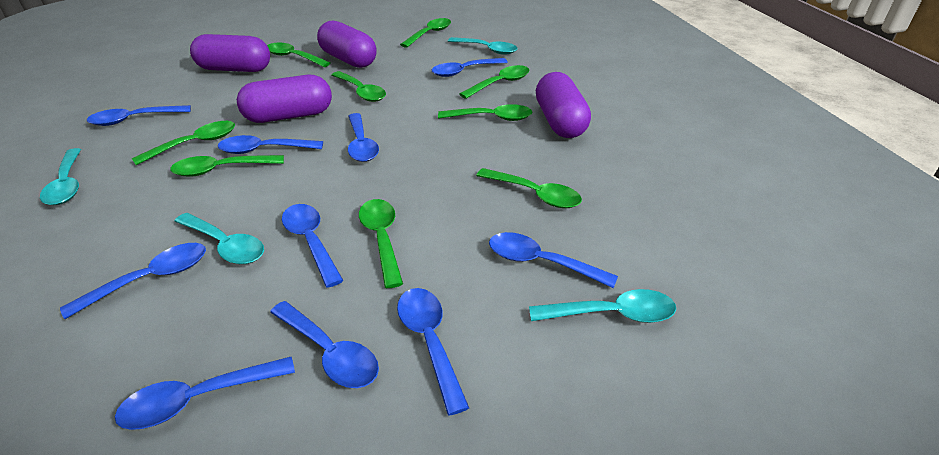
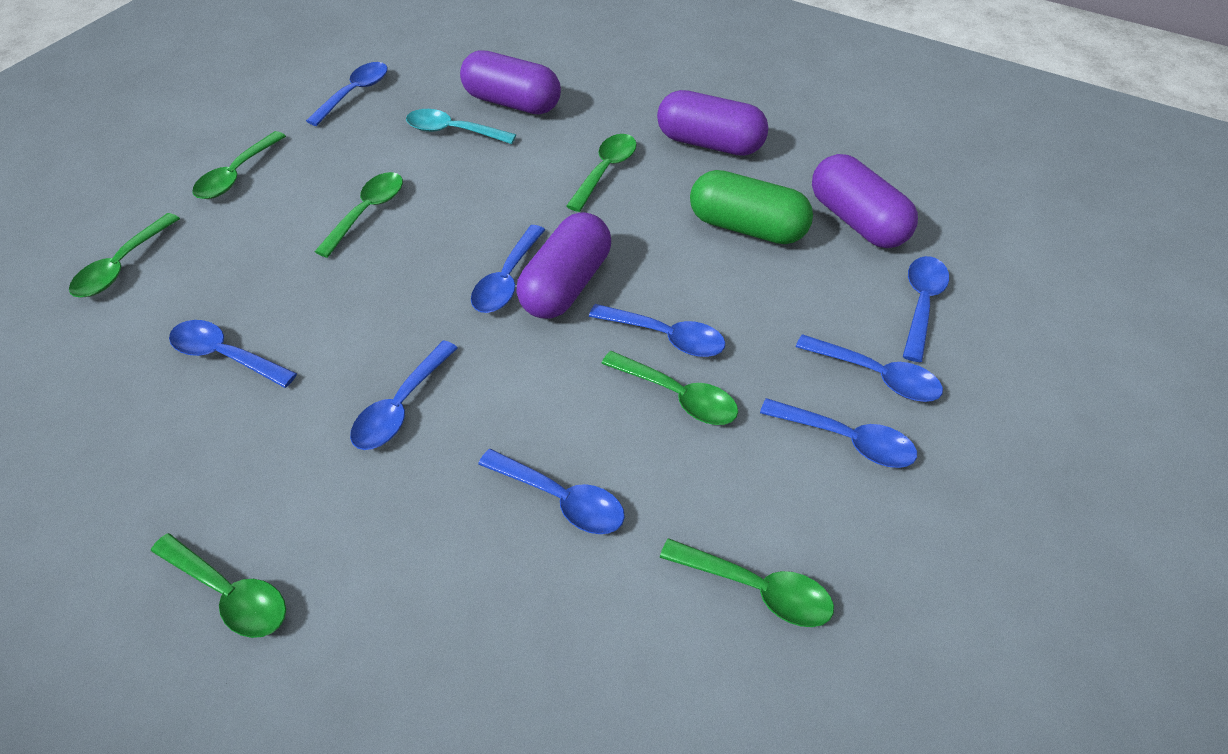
blue spoon: 10 -> 9
green capsule: 0 -> 1
green spoon: 9 -> 7
turquoise spoon: 4 -> 1

